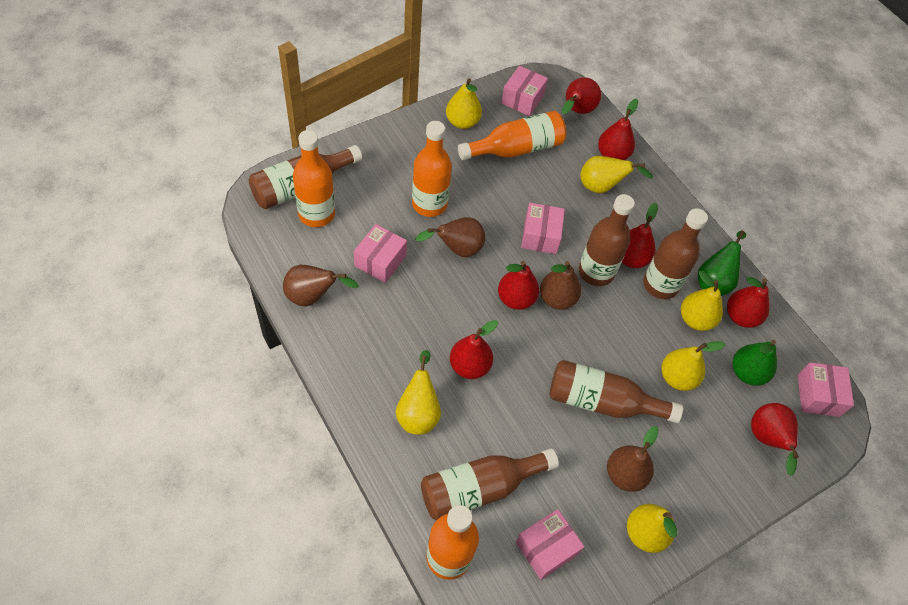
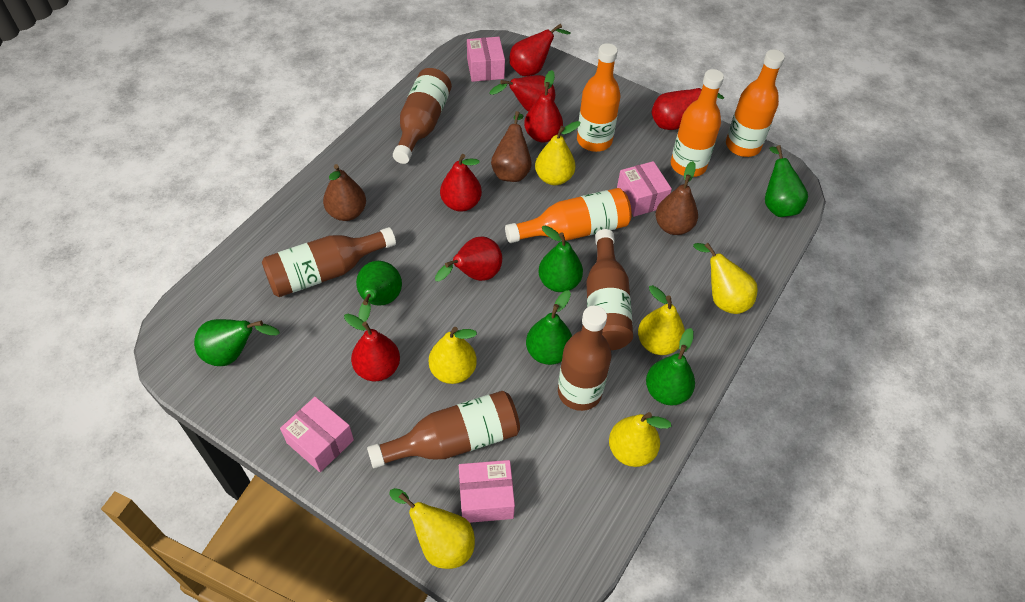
brown pear: 4 -> 3
green pear: 2 -> 6
pink box: 5 -> 4

